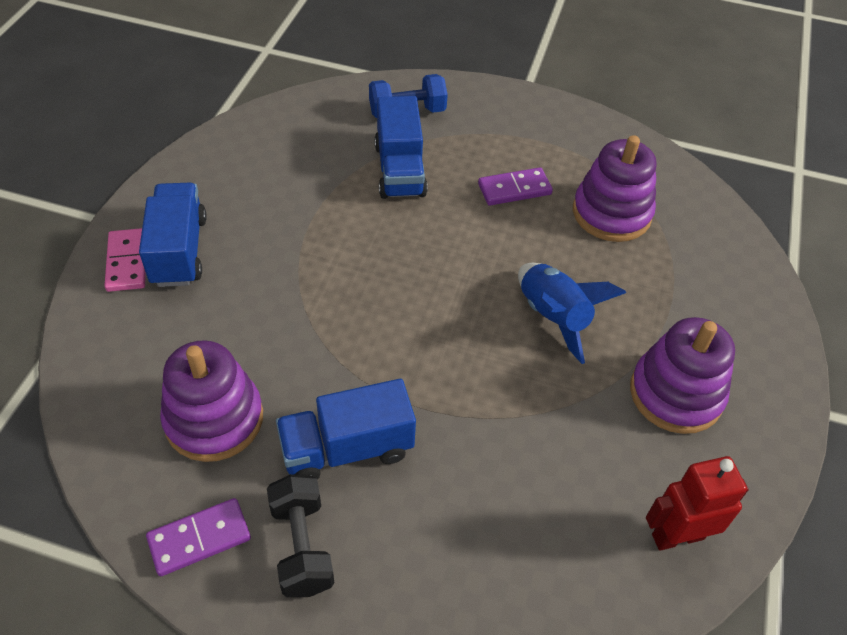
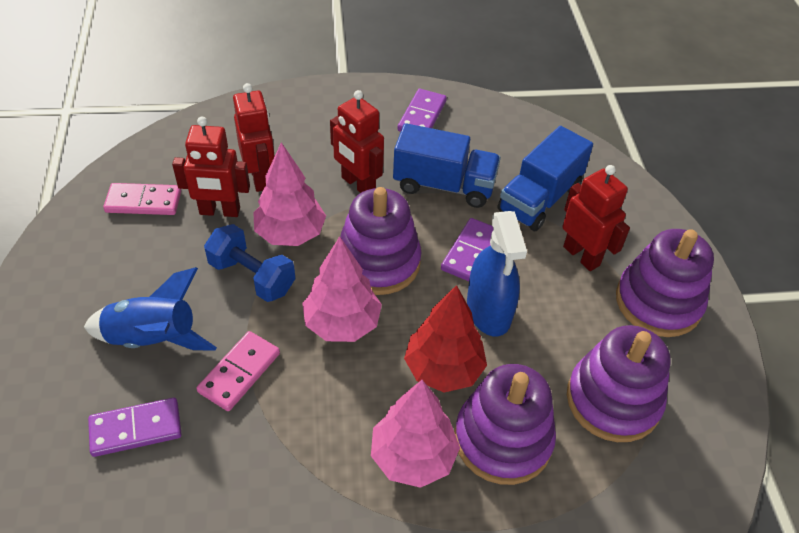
black dumbbell: 1 -> 0
blue spray bottle: 0 -> 1
blue truck: 3 -> 2
pink domino: 1 -> 2
pink tree: 0 -> 3
purple domino: 2 -> 3
purple stacking toy: 3 -> 4
red robot: 1 -> 4
red tree: 0 -> 1

